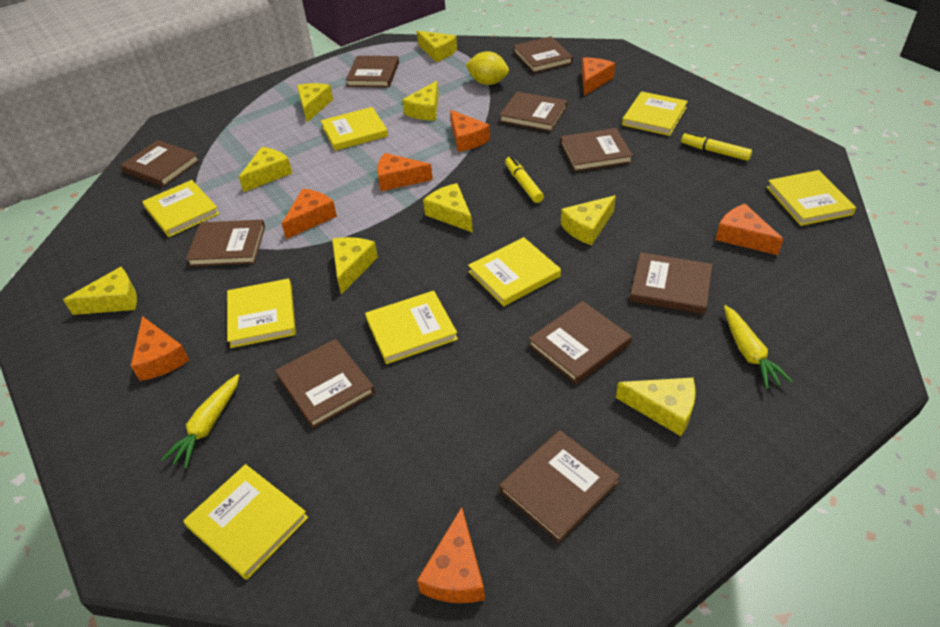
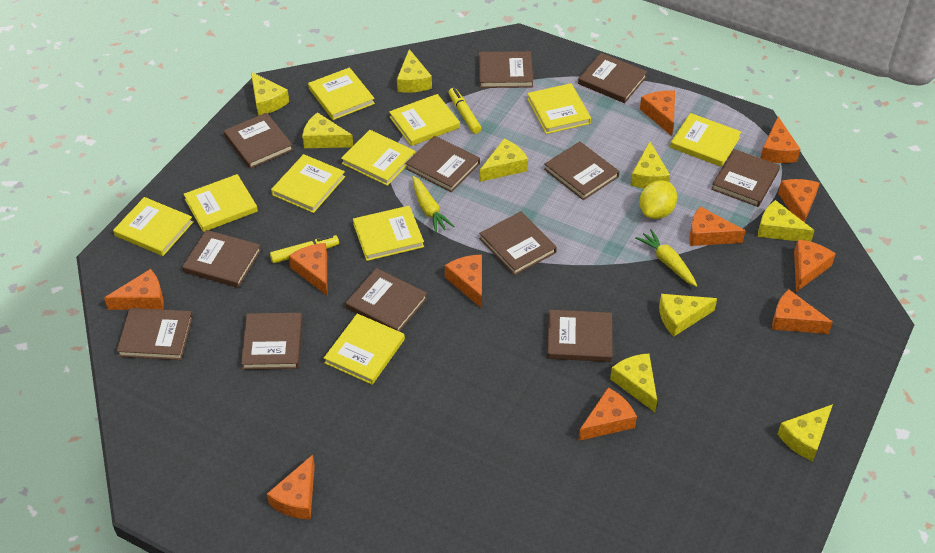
brown book: 10 -> 12
orange cheese: 7 -> 11
yellow book: 8 -> 10

